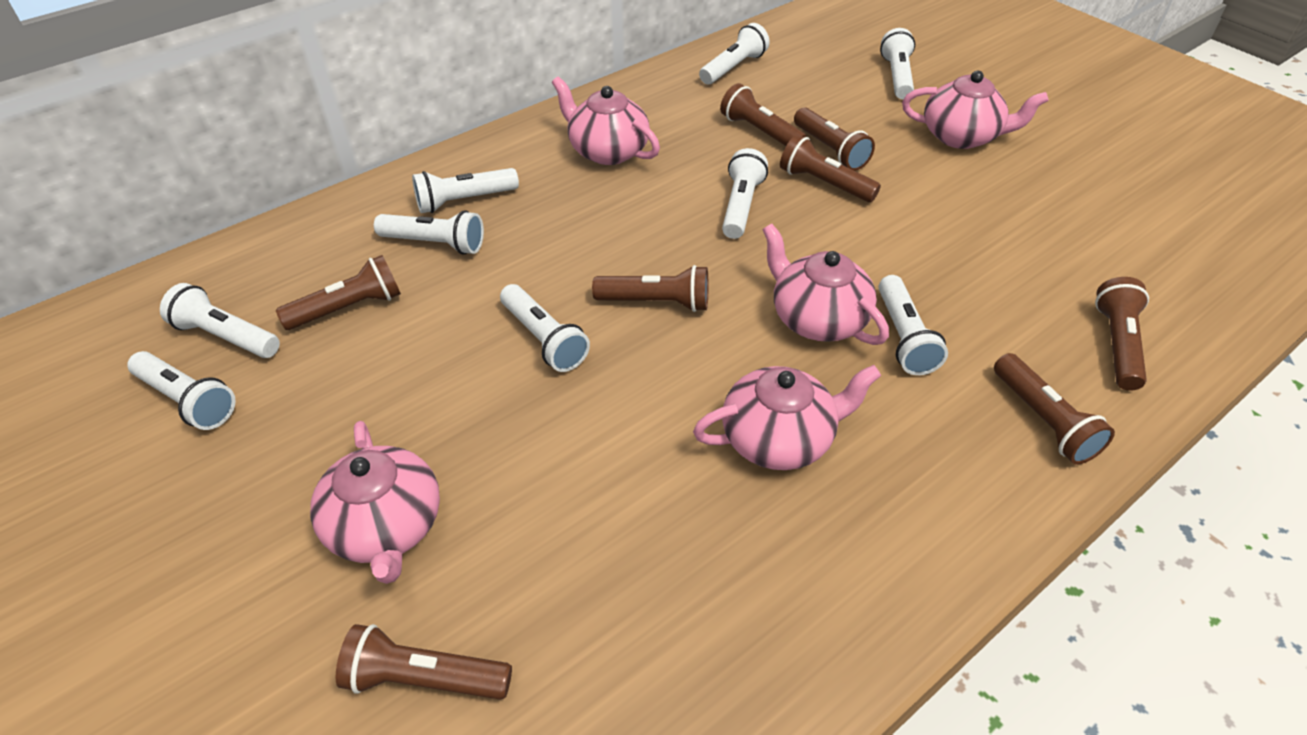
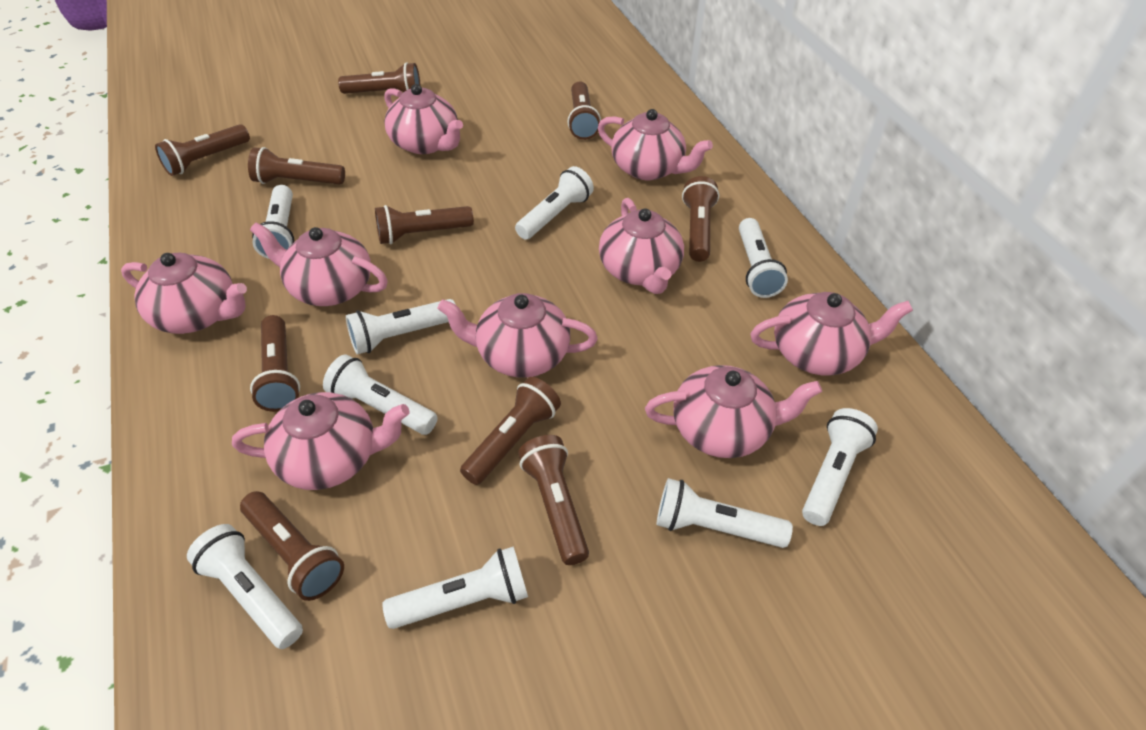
brown flashlight: 8 -> 10
pink teapot: 5 -> 9

